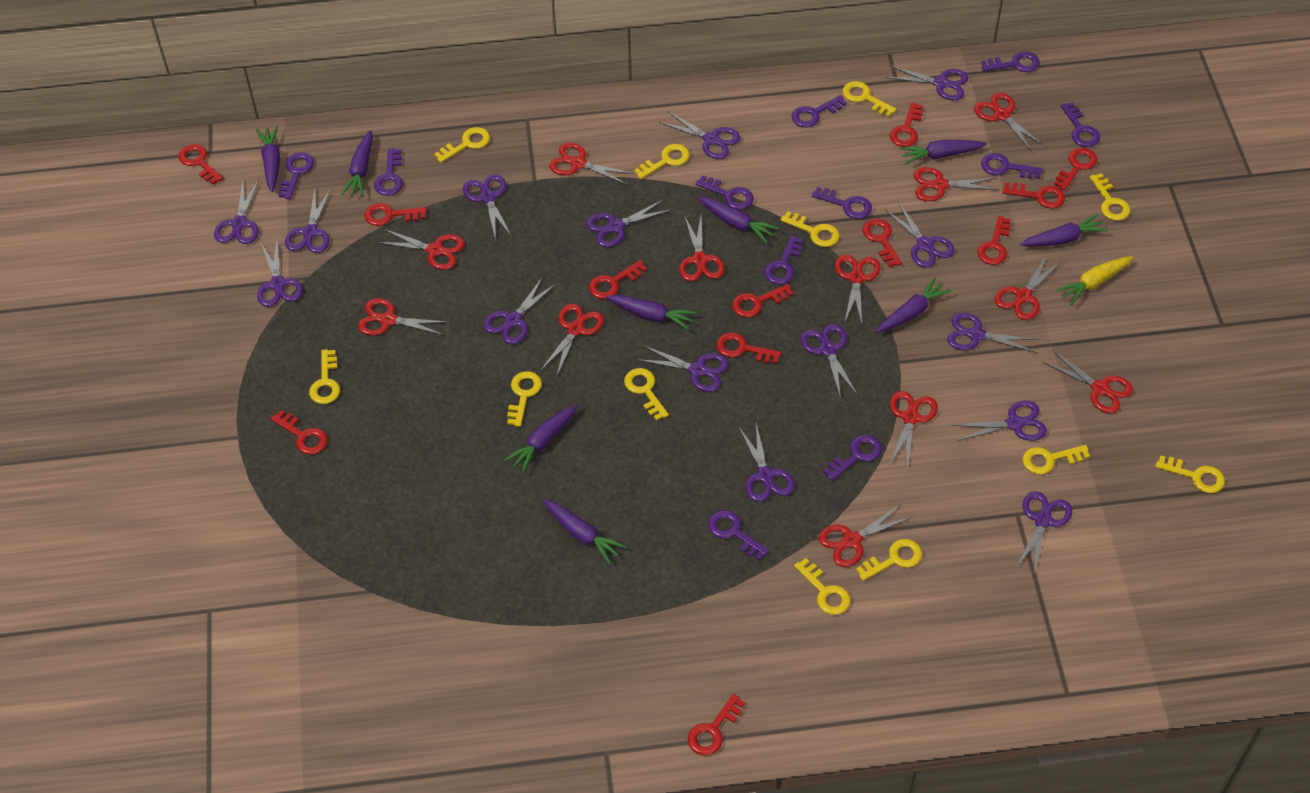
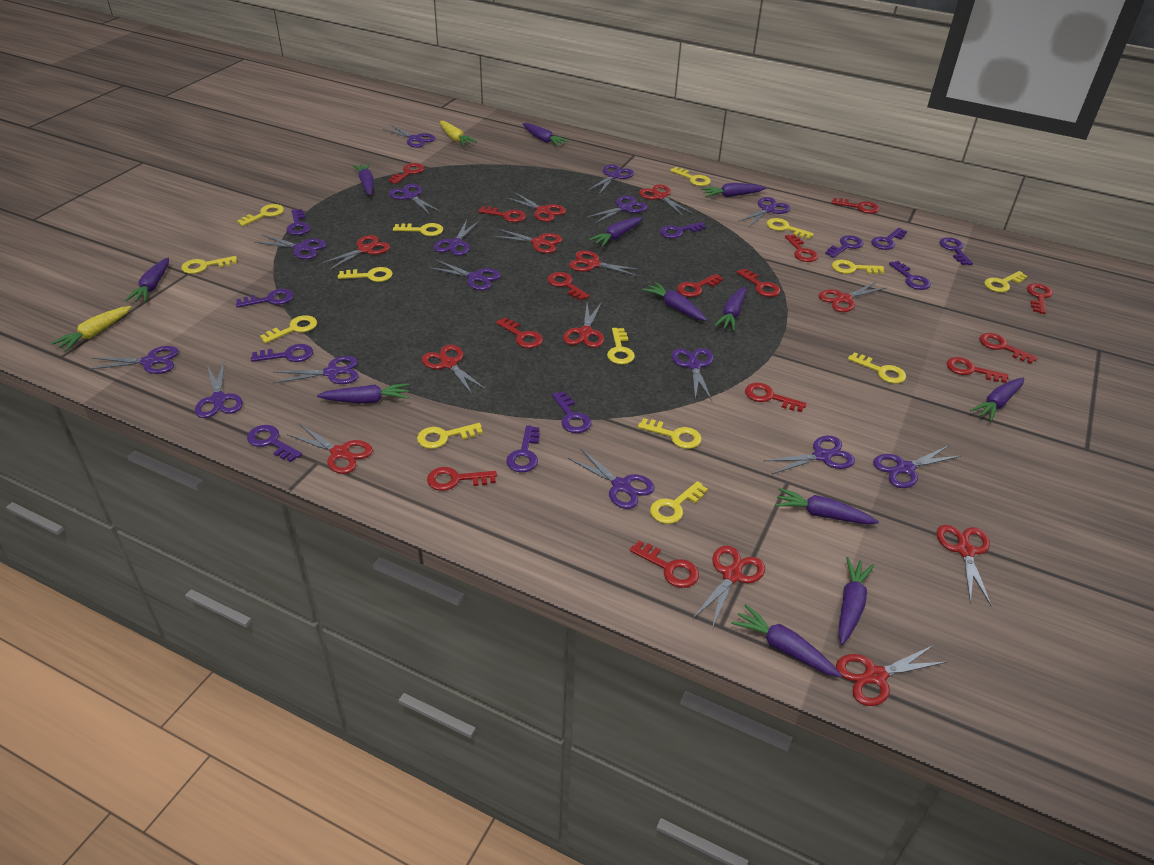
purple carrot: 9 -> 12
red key: 12 -> 14
yellow carrot: 1 -> 2
yellow key: 12 -> 14

